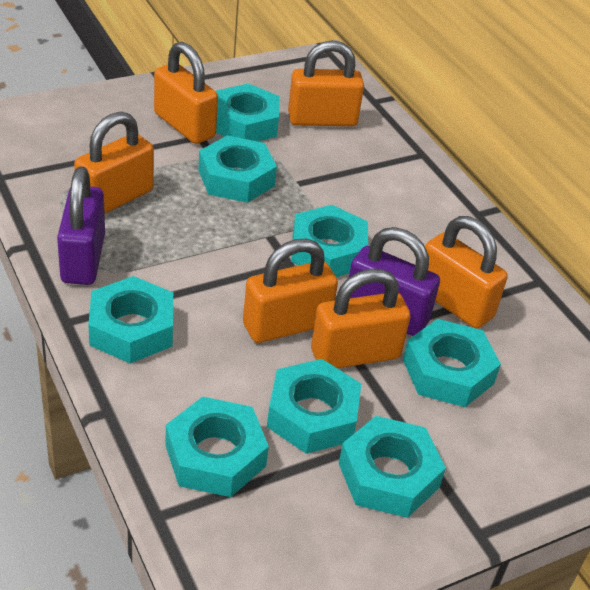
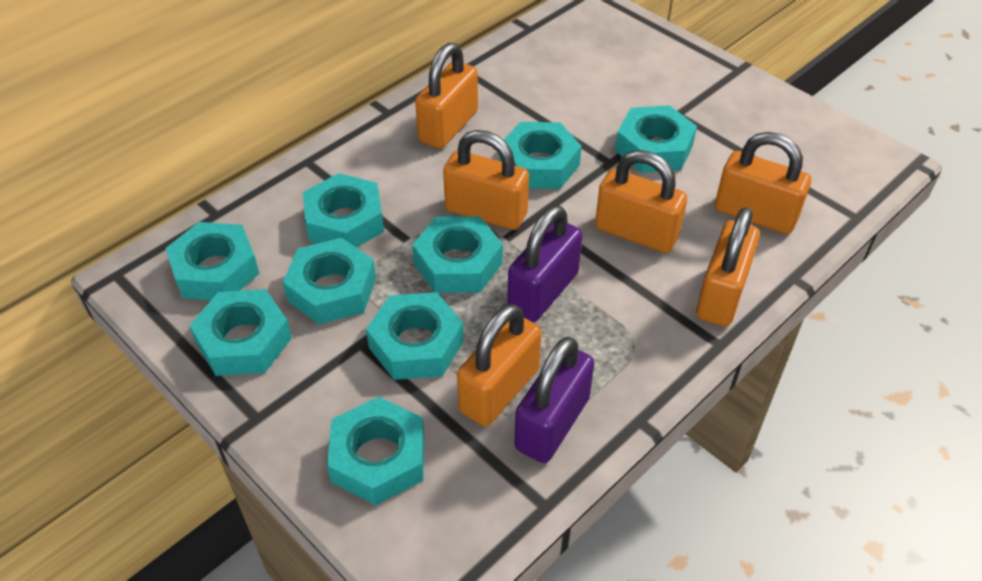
turquoise nut: 8 -> 9

